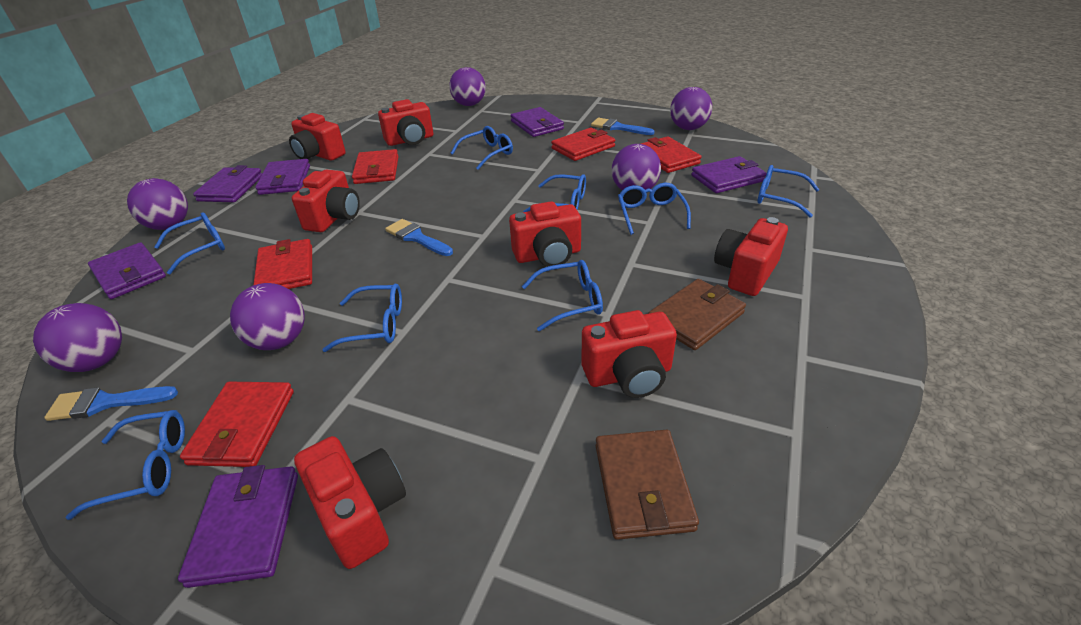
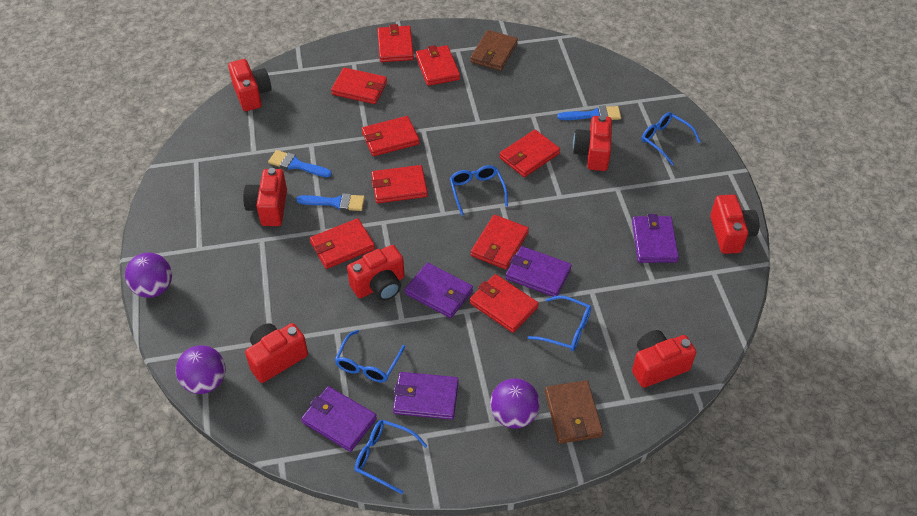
blue glasses: 8 -> 5
purple ball: 6 -> 3
purple wallet: 6 -> 5
red wallet: 5 -> 9

